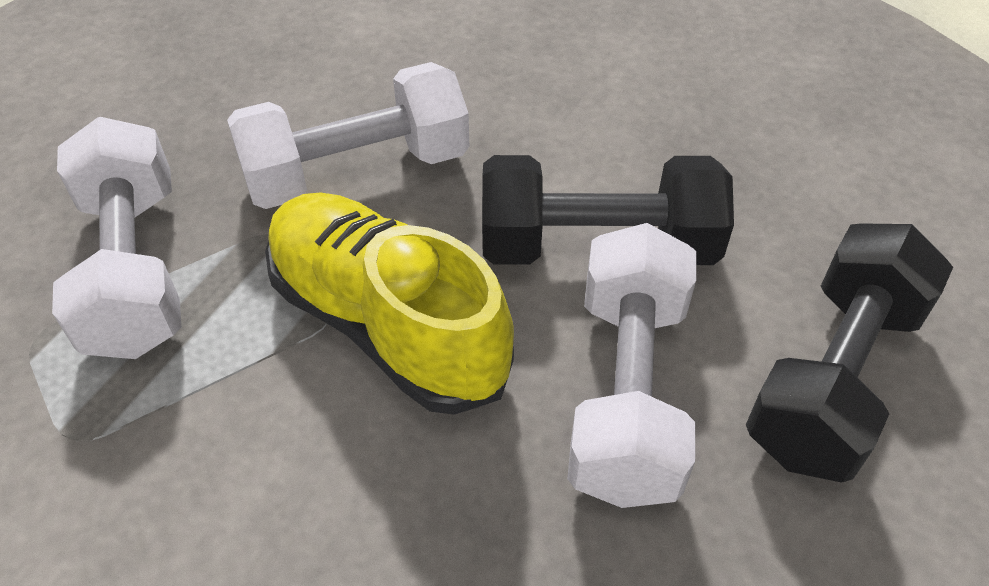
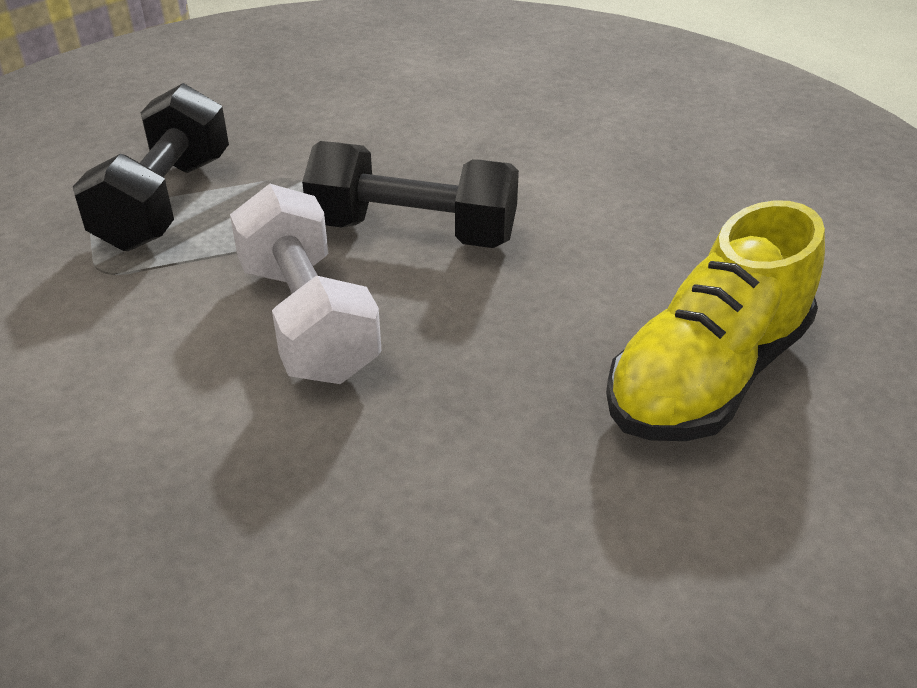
white dumbbell: 3 -> 1

